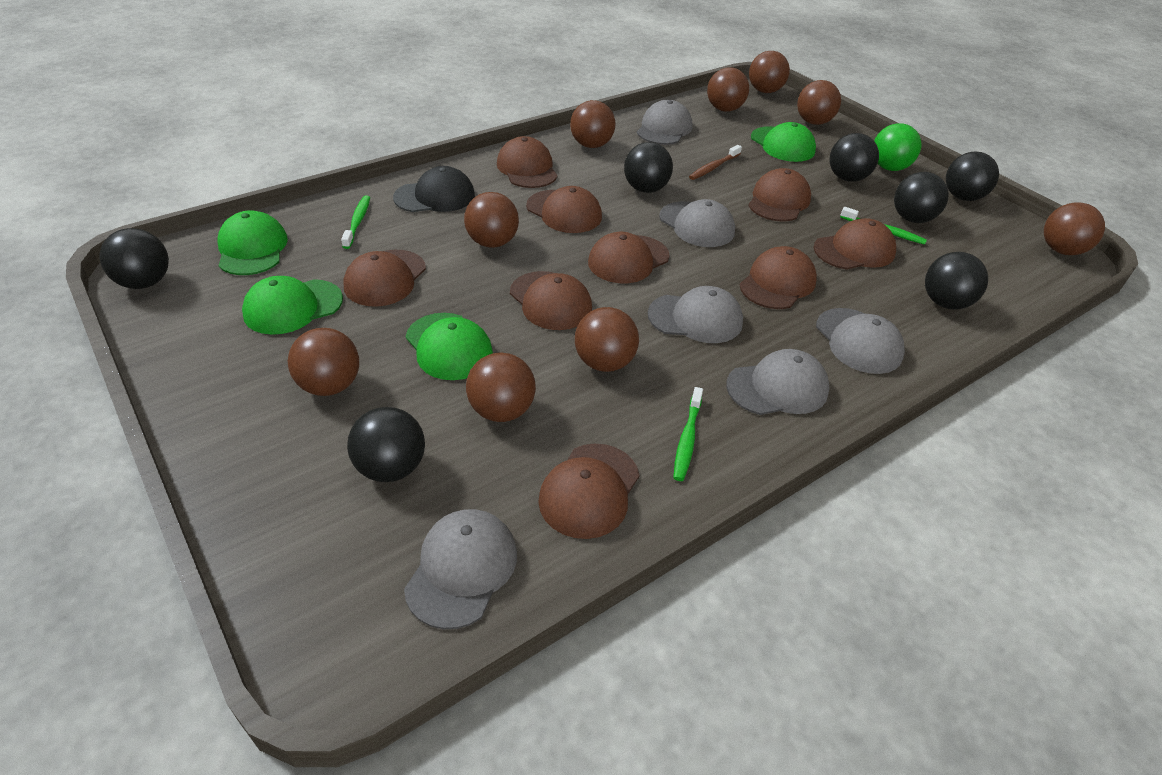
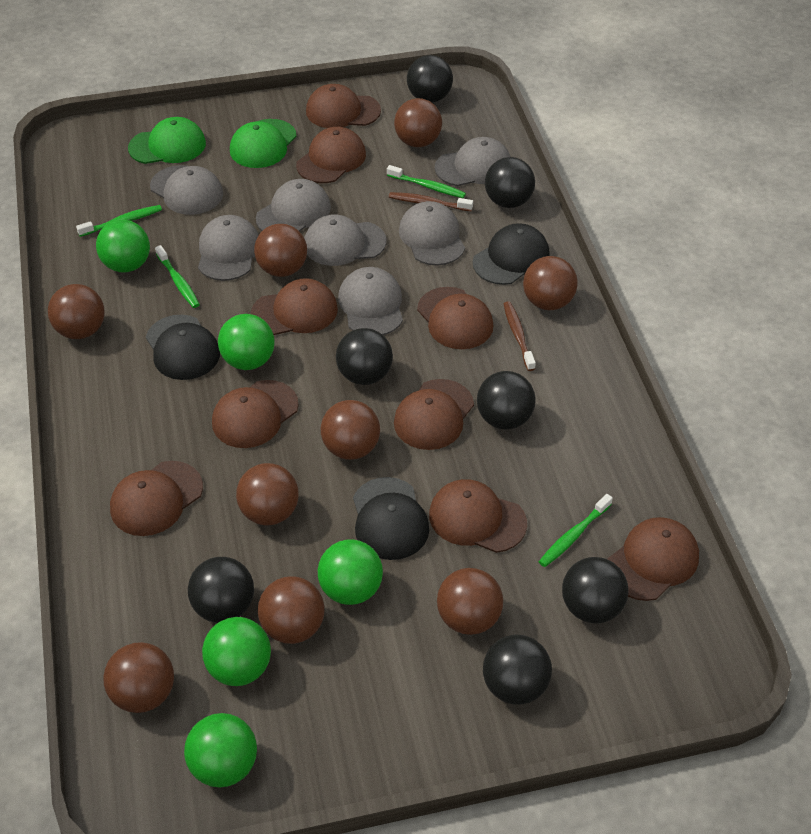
black cap: 1 -> 3
brown toothbrush: 1 -> 2
green ball: 1 -> 5
green cap: 4 -> 2
green toothbrush: 3 -> 4
grey cap: 6 -> 7

